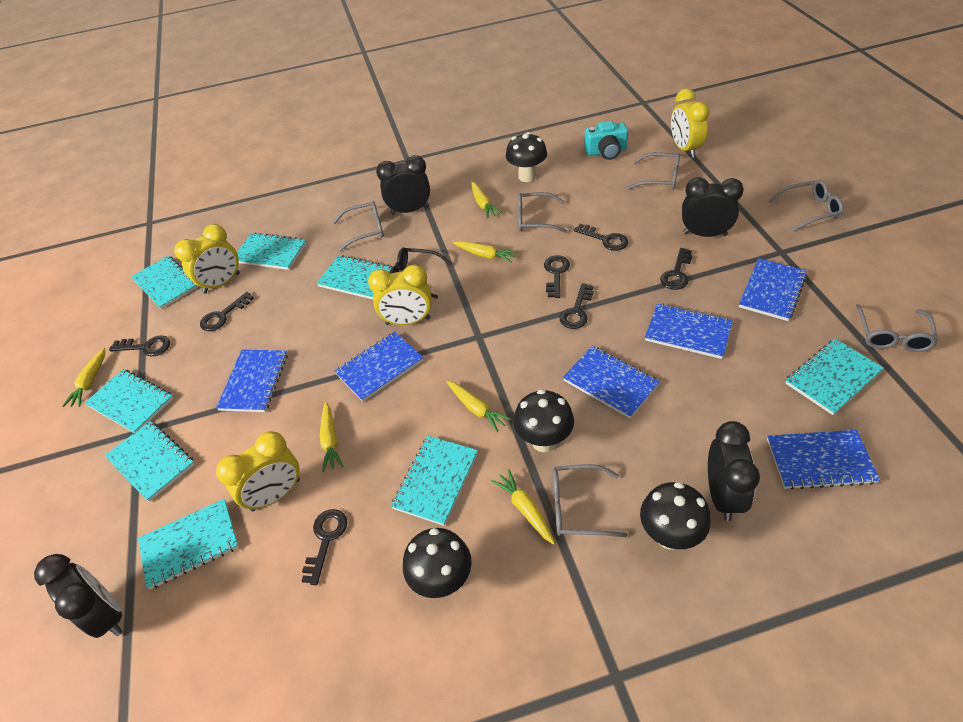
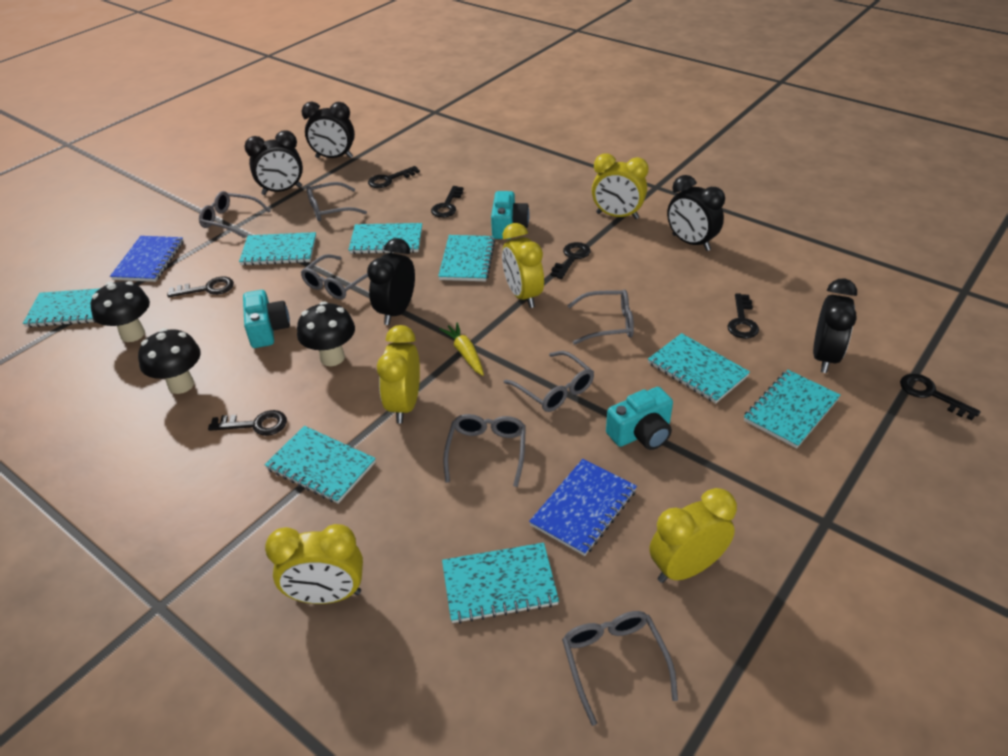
black clock: 4 -> 5
black glasses: 1 -> 0
black mushroom: 4 -> 3
blue notebook: 6 -> 2
grey glasses: 6 -> 7
turquoise camera: 1 -> 3
yellow carrot: 6 -> 1
yellow clock: 4 -> 5

